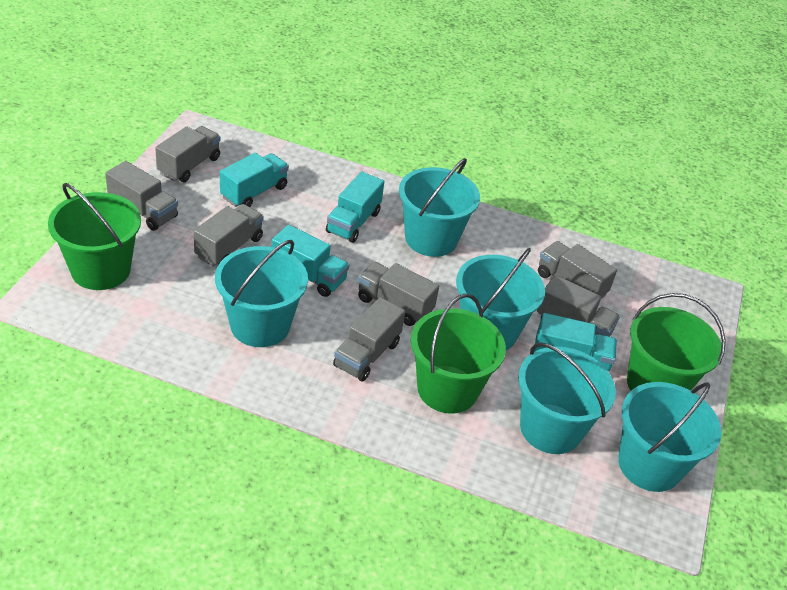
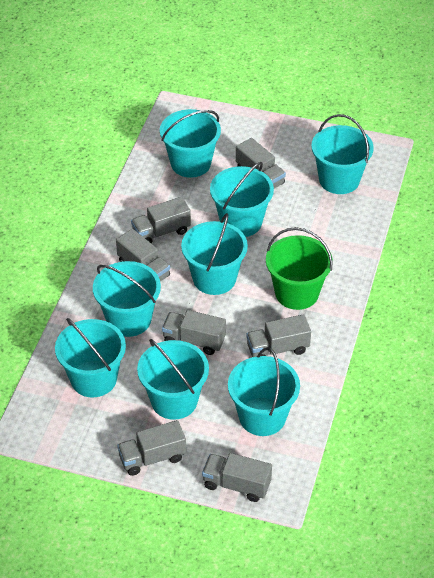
green bucket: 3 -> 1
turquoise bucket: 5 -> 8
turquoise truck: 4 -> 0

